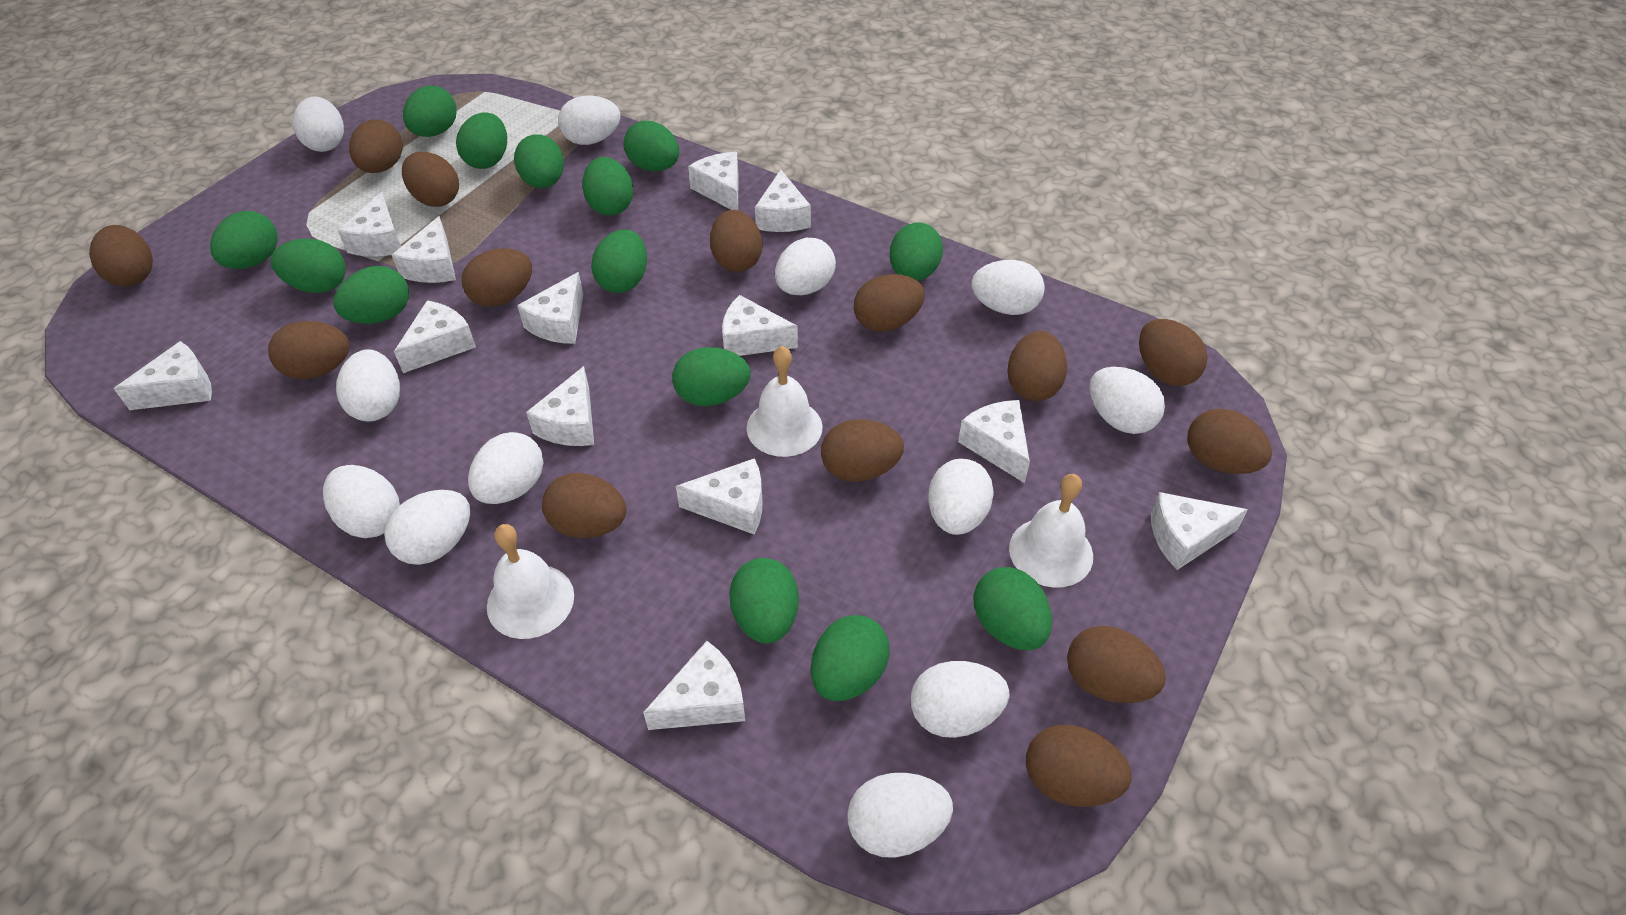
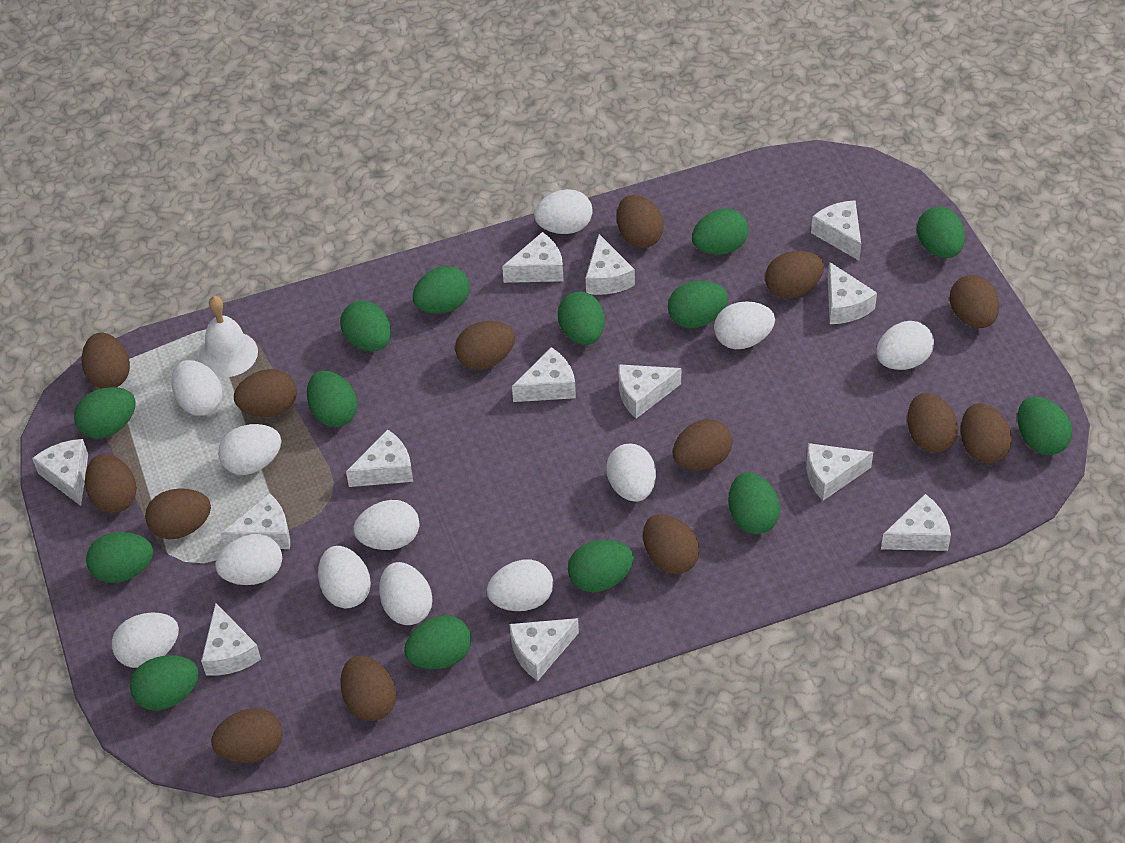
white bell: 3 -> 1

